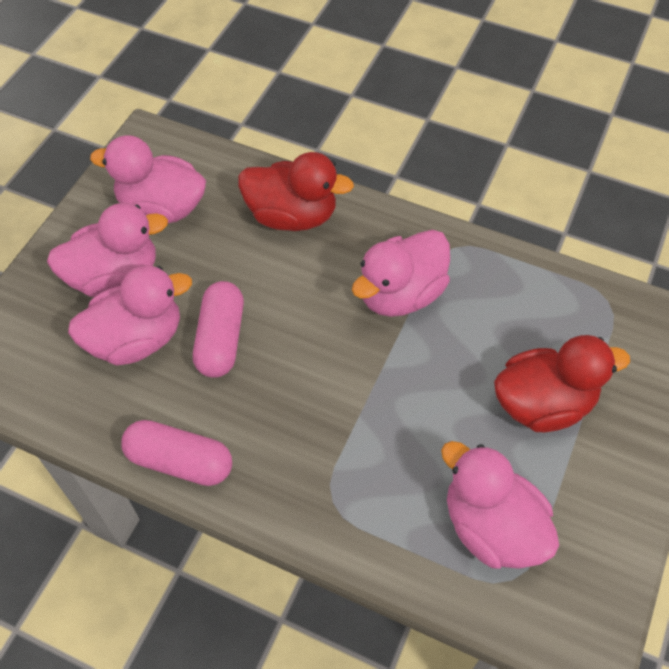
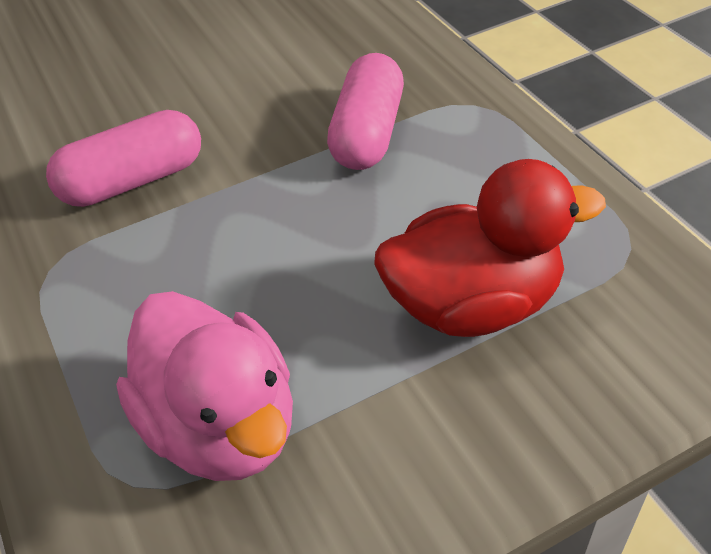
pink duck: 5 -> 1
red duck: 2 -> 1

